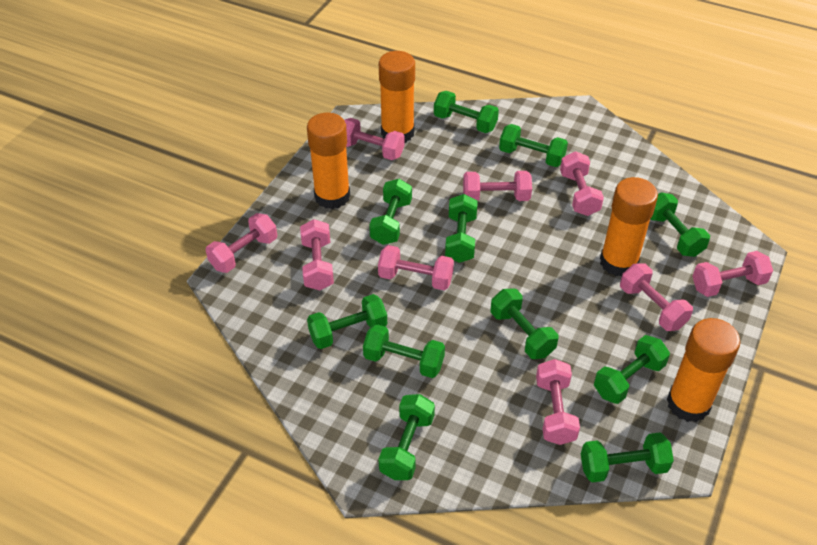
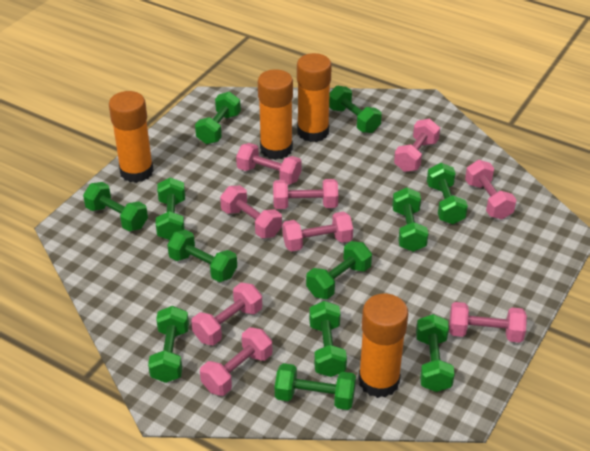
green dumbbell: 11 -> 12

